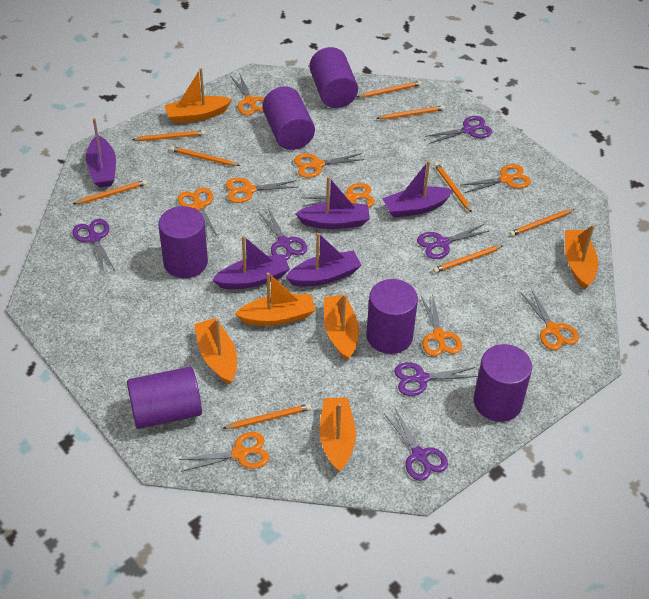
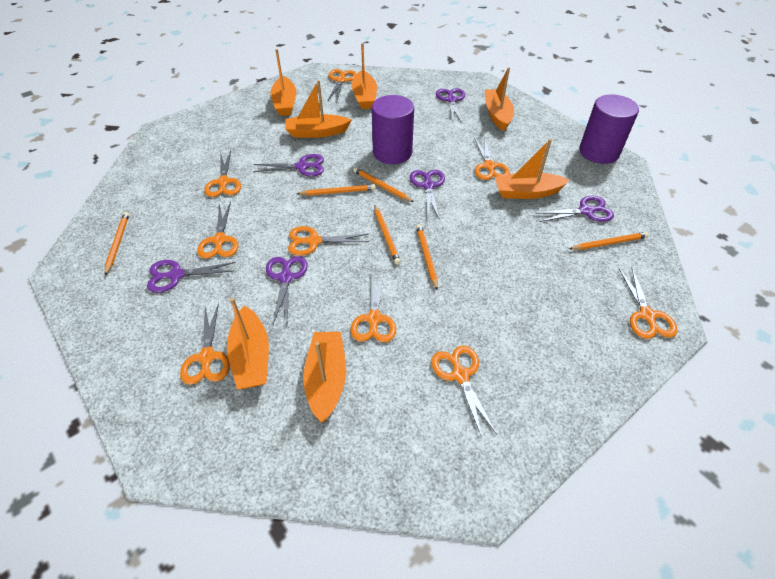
orange boat: 6 -> 7
orange pencil: 9 -> 6
purple boat: 5 -> 0
purple cylinder: 6 -> 2

